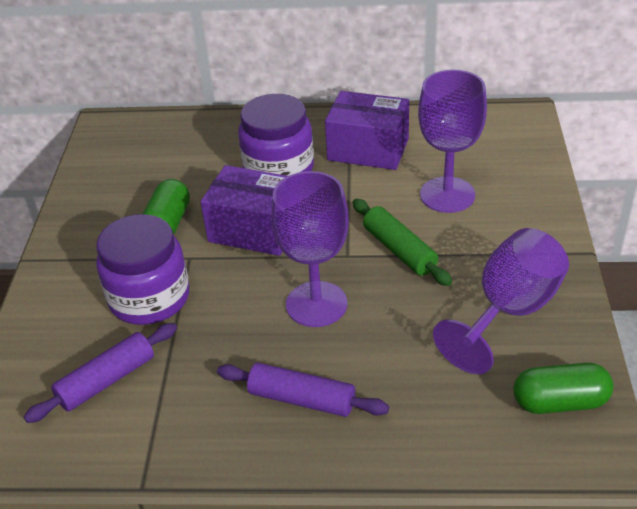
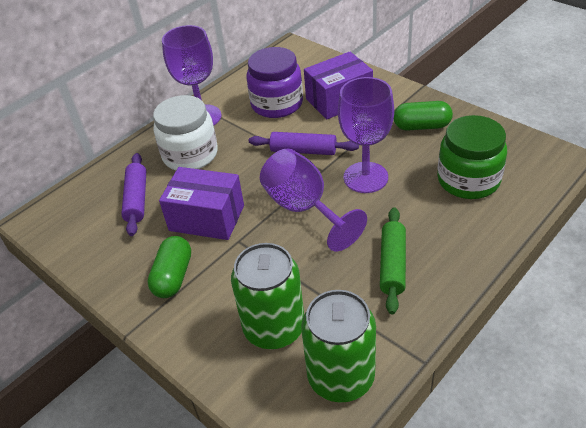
green can: 0 -> 2
green jar: 0 -> 1
purple jar: 2 -> 1
white jar: 0 -> 1

